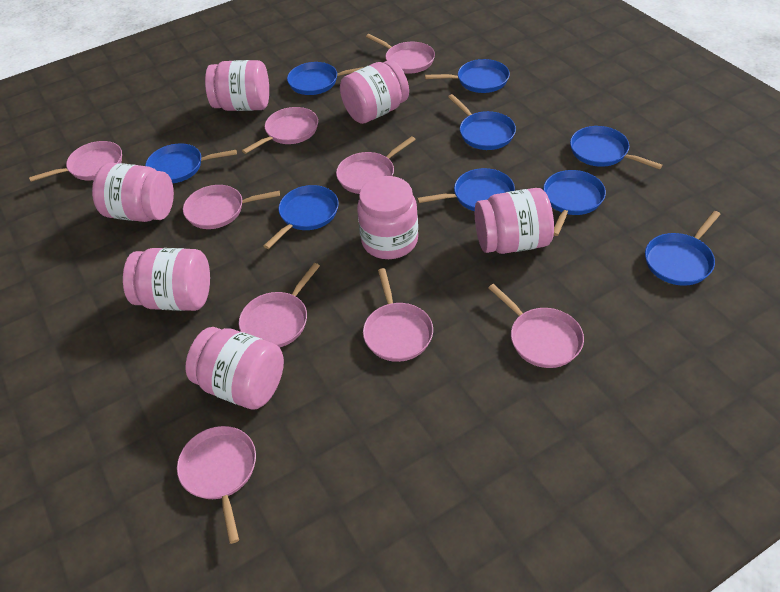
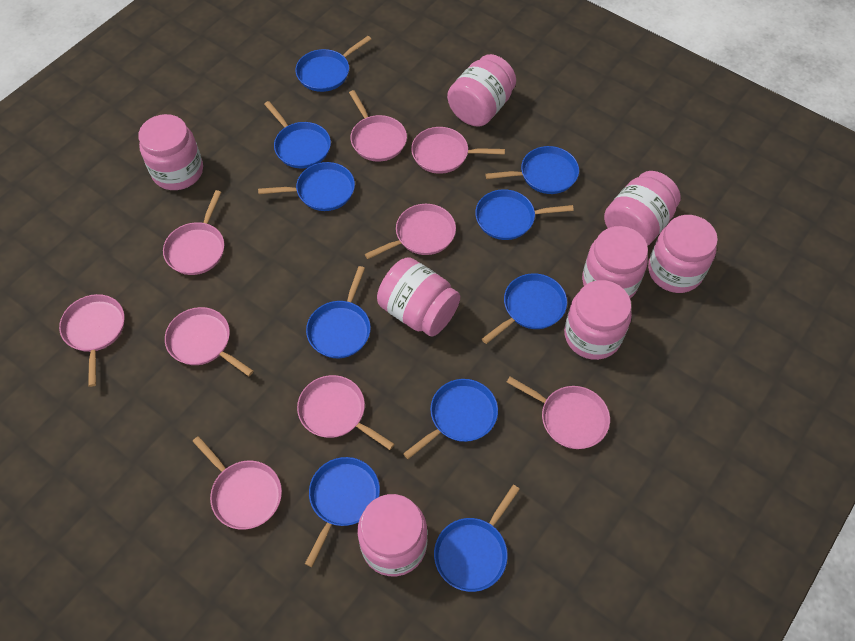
blue pan: 9 -> 10
pink jar: 7 -> 8

